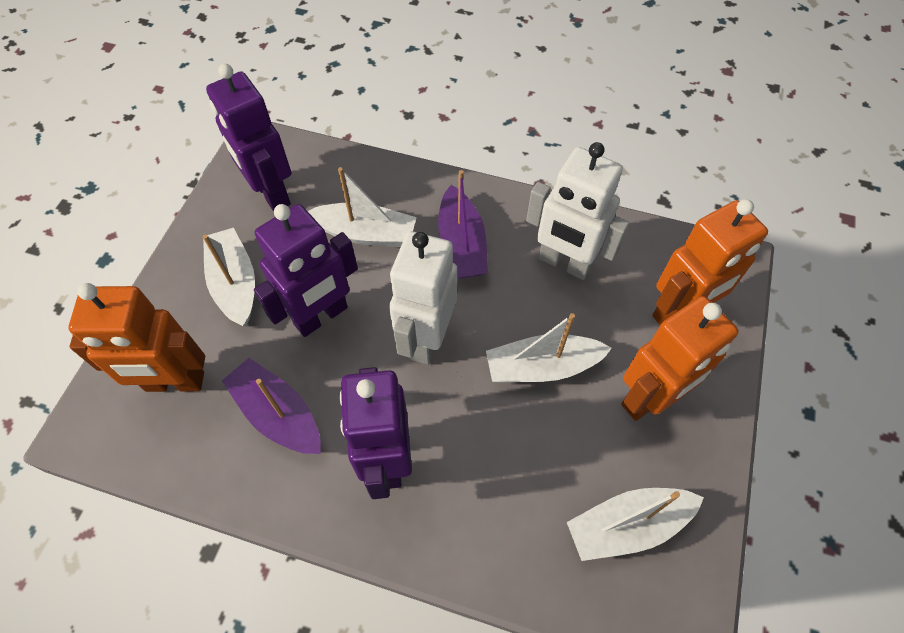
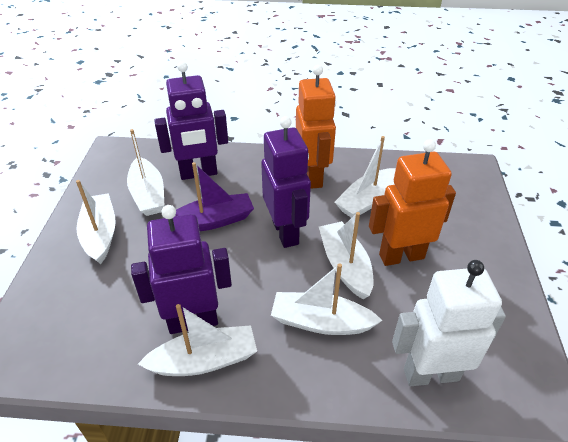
orange robot: 3 -> 2
purple boat: 2 -> 1
white boat: 4 -> 6
white robot: 2 -> 1

